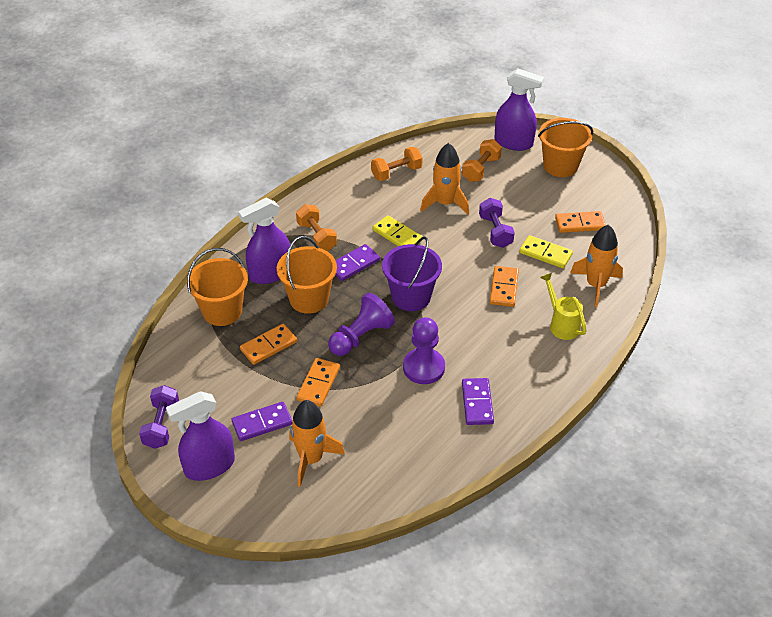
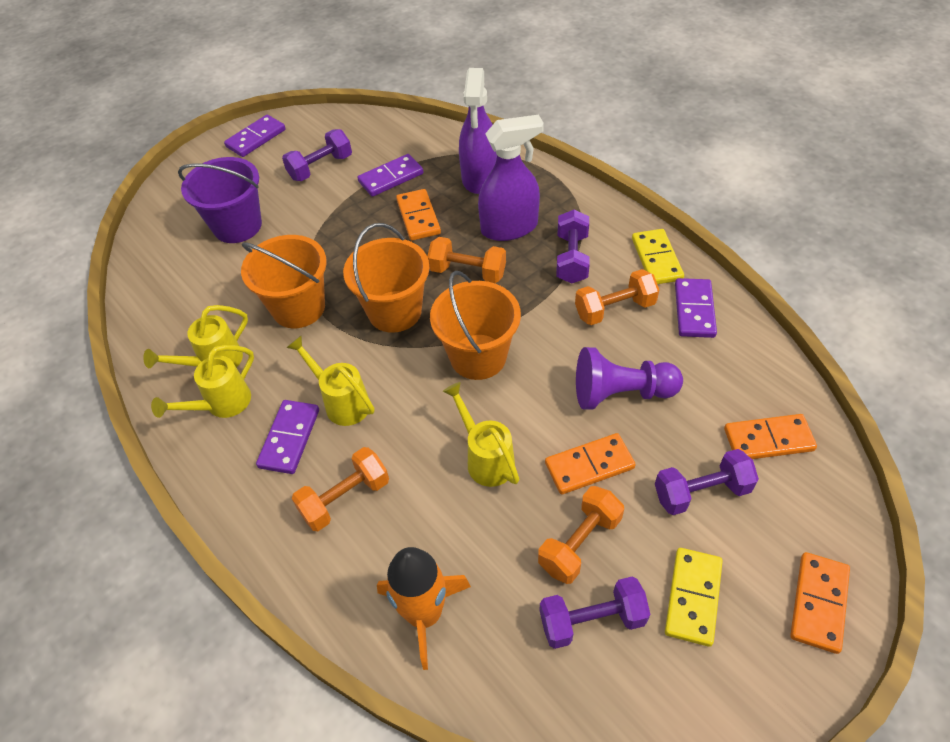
orange dumbbell: 3 -> 4
orange rocket: 3 -> 1
purple domino: 3 -> 4
purple dumbbell: 2 -> 4
purple pawn: 2 -> 1
purple spray bottle: 3 -> 2
yellow watering can: 1 -> 4

